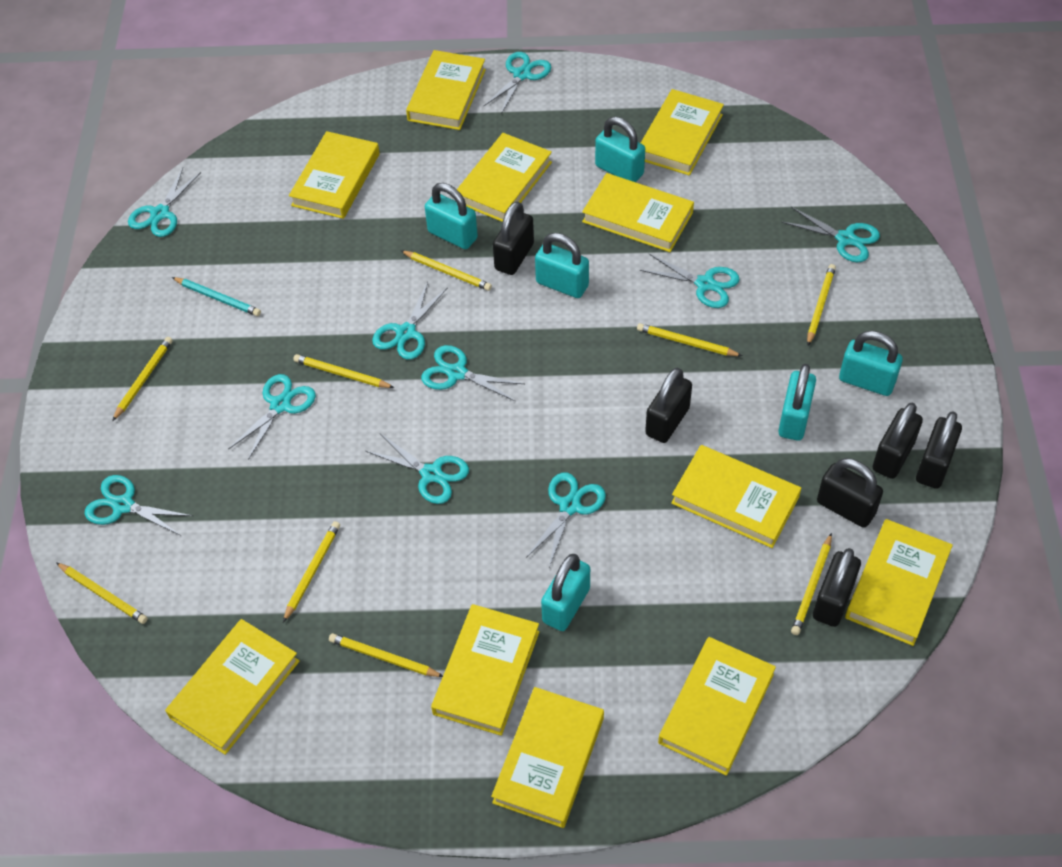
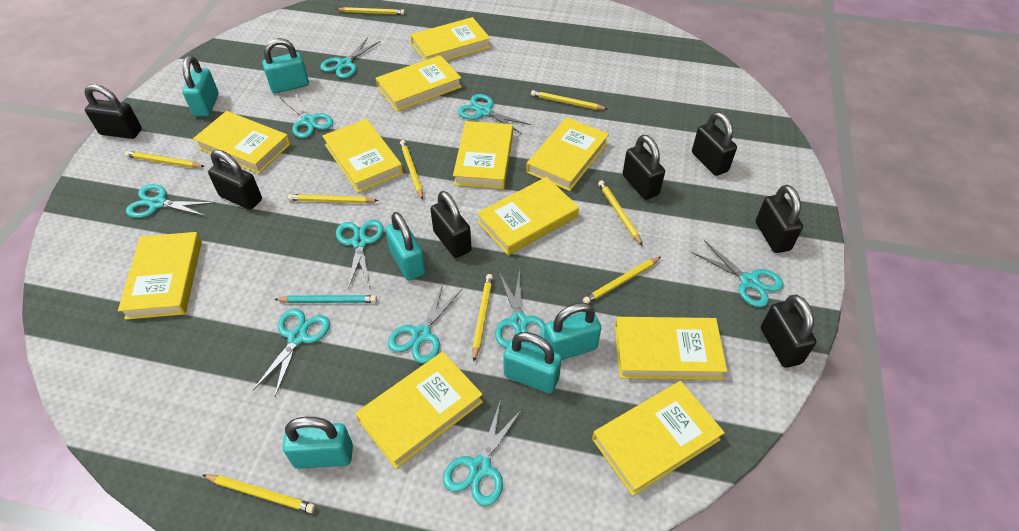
black padlock: 6 -> 7

